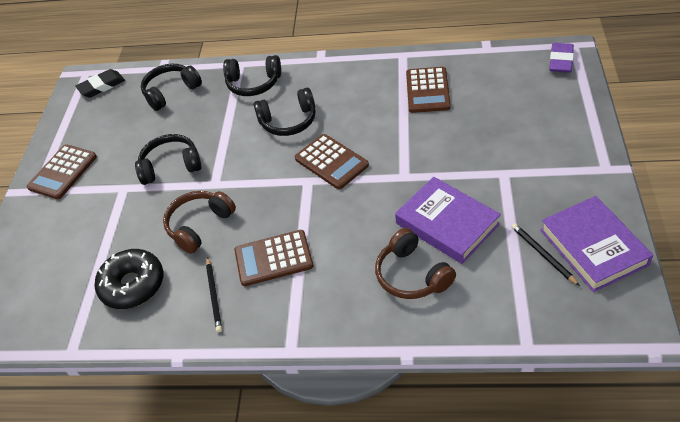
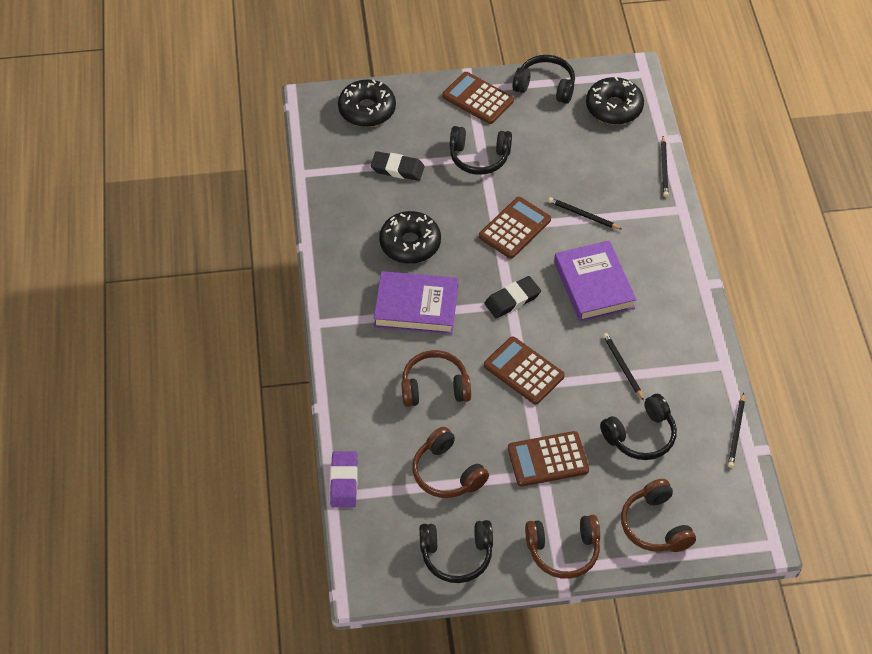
black donut: 1 -> 3
black eraser: 1 -> 2
black pencil: 2 -> 4
brown headphones: 2 -> 4

